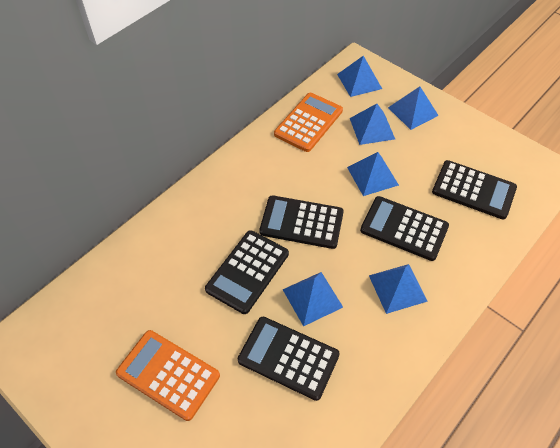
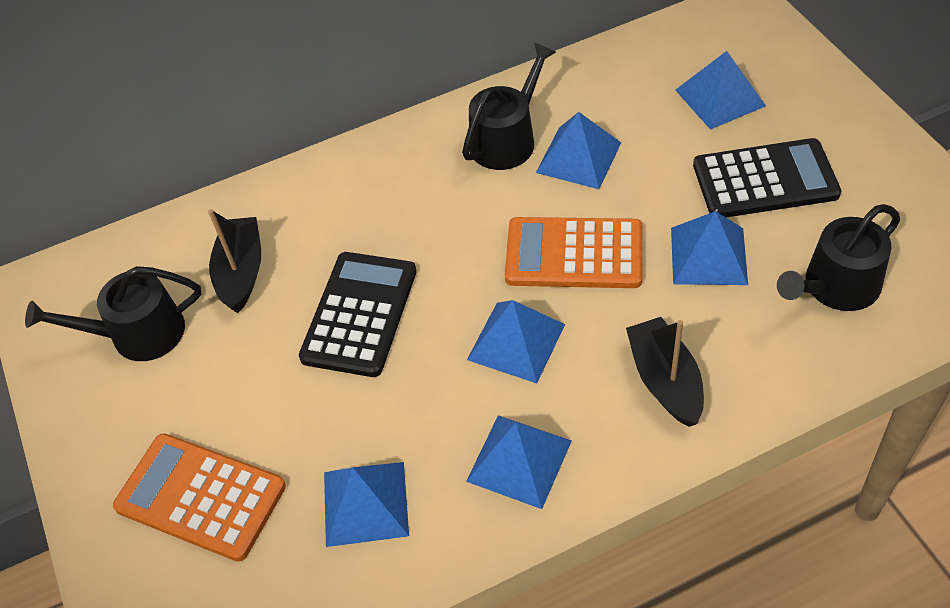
black boat: 0 -> 2
black calculator: 5 -> 2
black watering can: 0 -> 3

